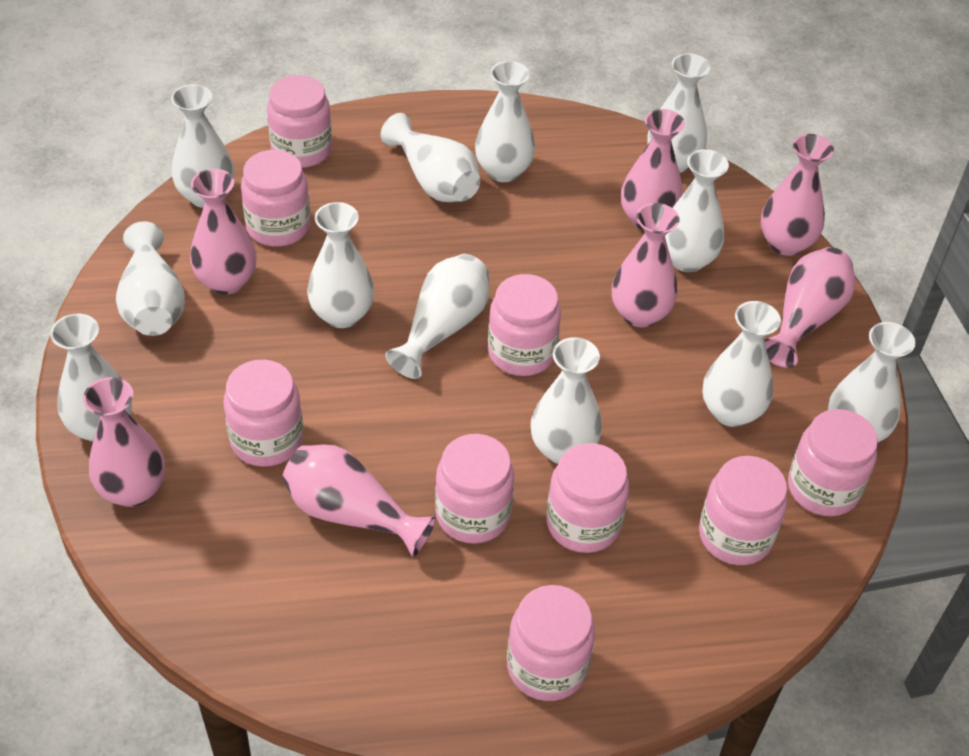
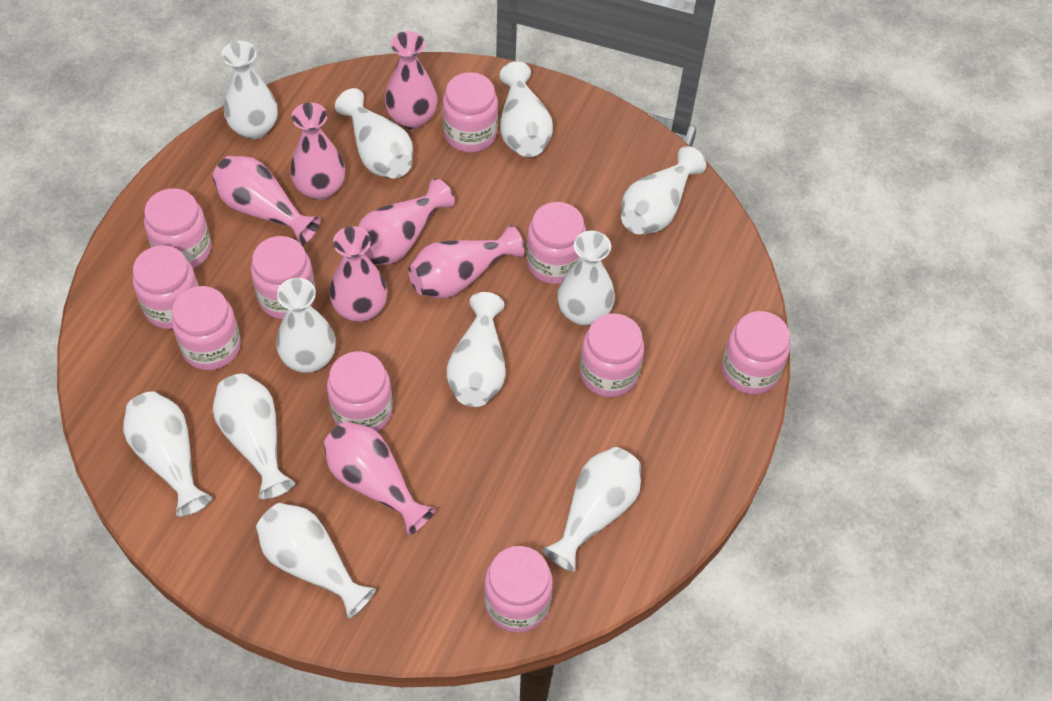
pink jar: 9 -> 10
white vase: 12 -> 11

